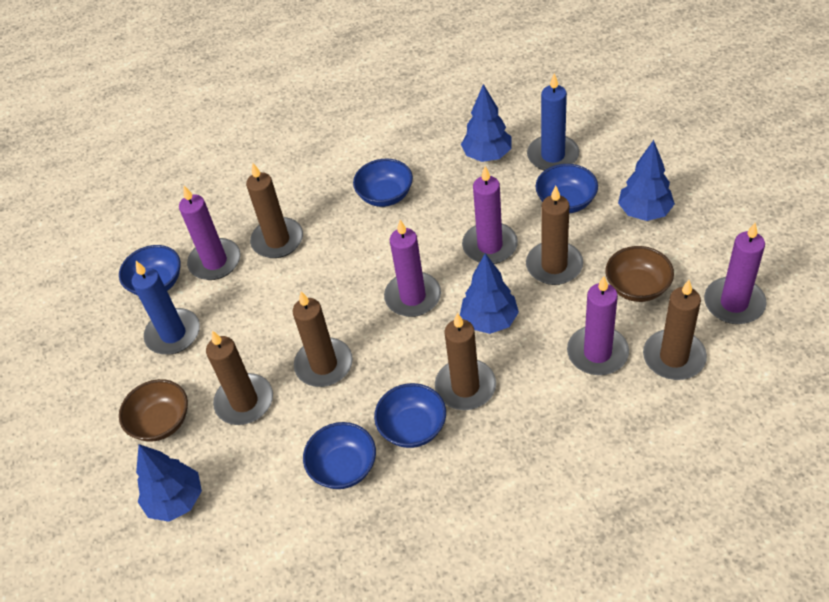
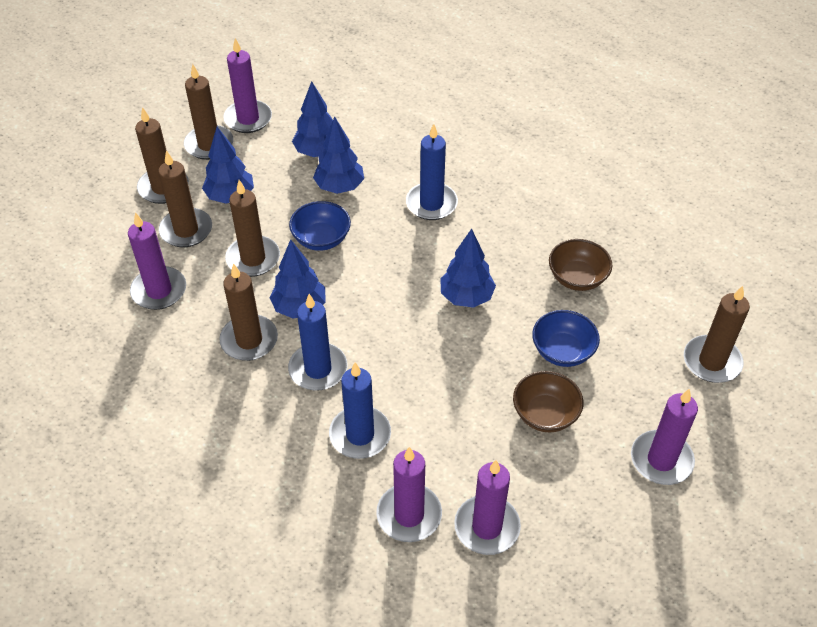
blue bowl: 5 -> 2
blue candle: 2 -> 3
blue tree: 4 -> 5

